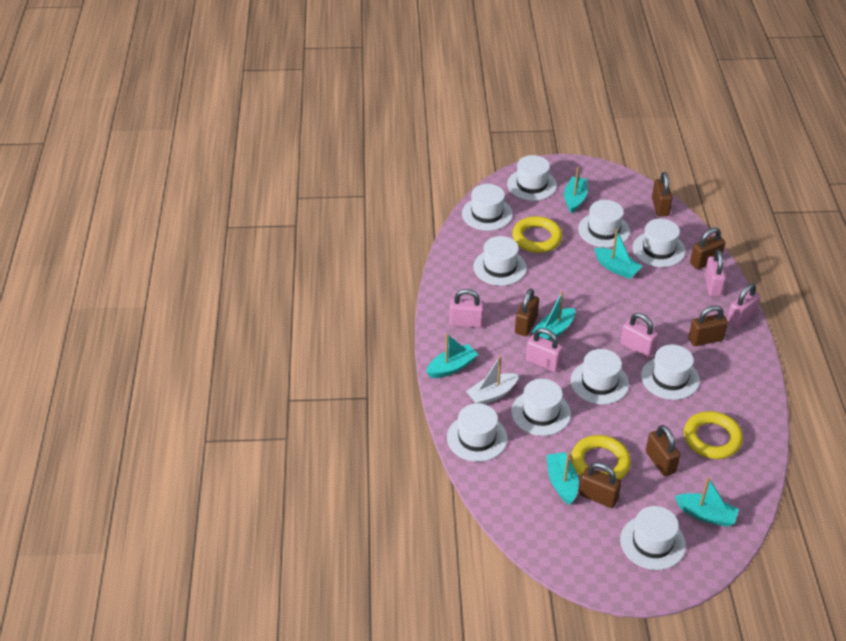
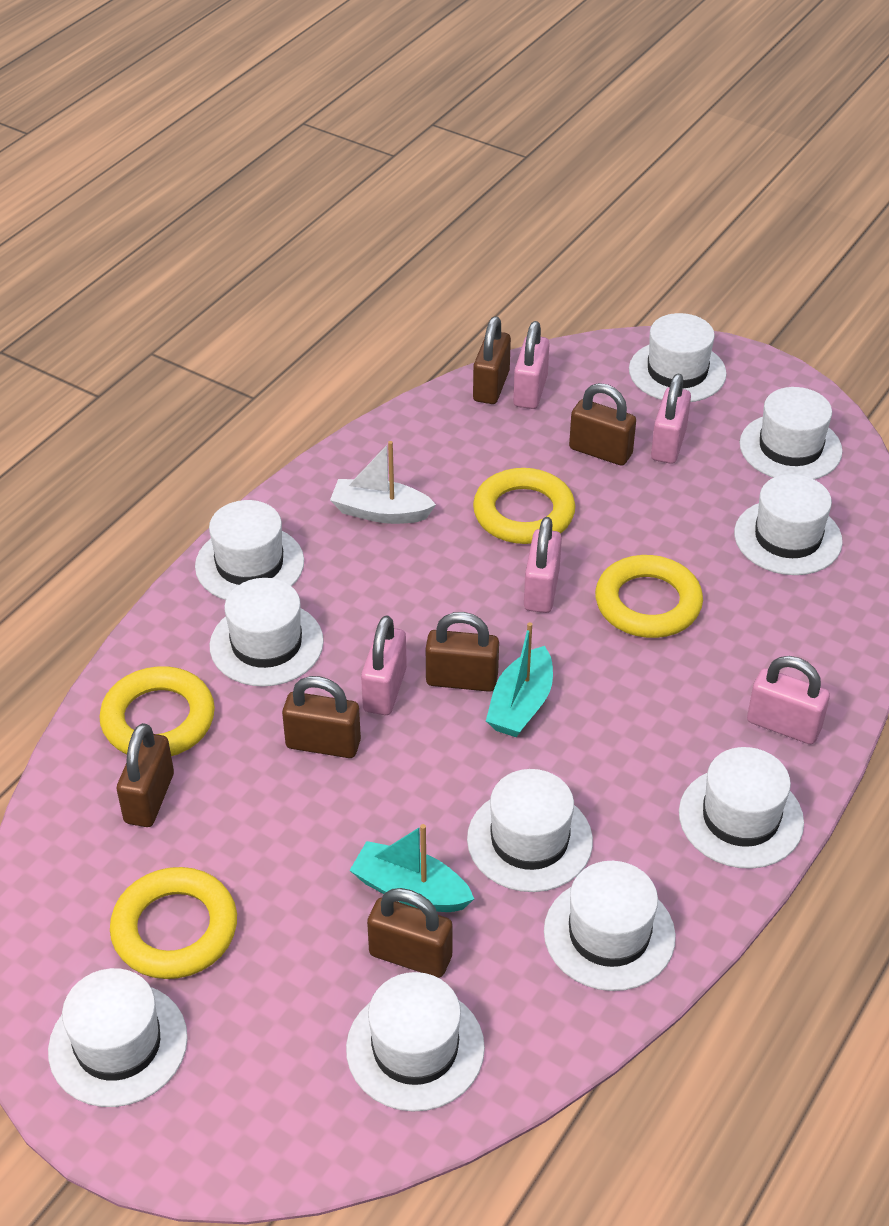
turquoise boat: 6 -> 2
yellow ring: 3 -> 4

